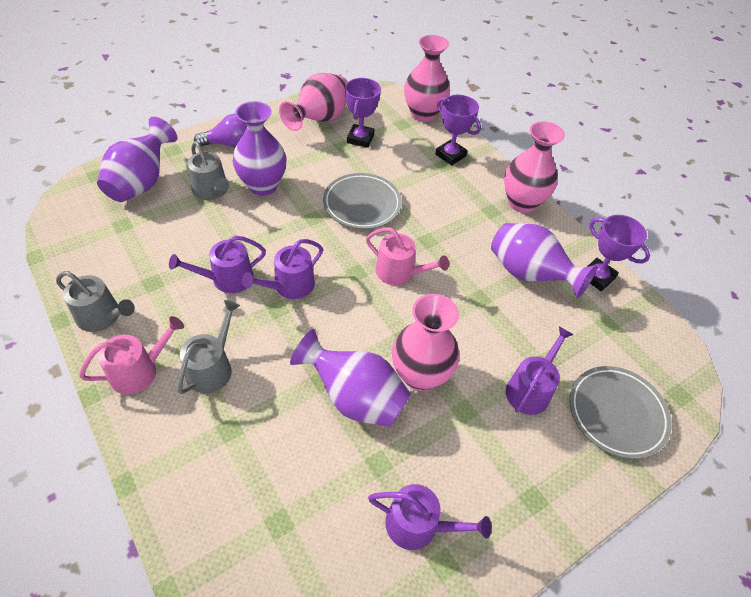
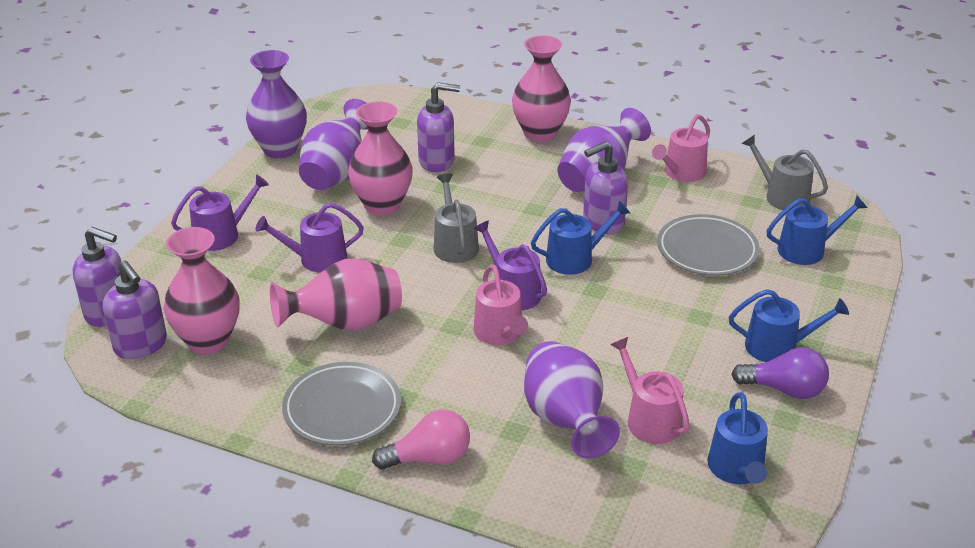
blue watering can: 0 -> 4
grey watering can: 3 -> 2
pink light bulb: 0 -> 1
pink watering can: 2 -> 3
purple soap dispenser: 0 -> 4
purple trophy: 3 -> 0
purple watering can: 4 -> 3

